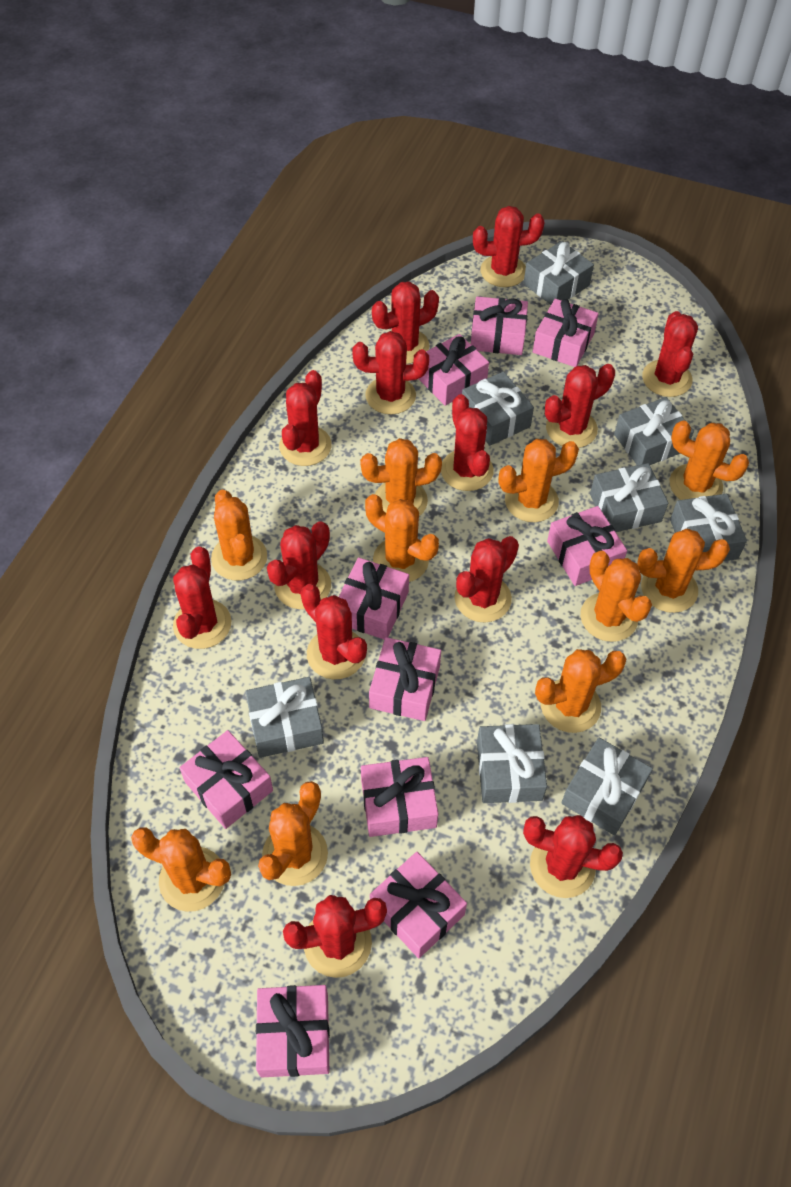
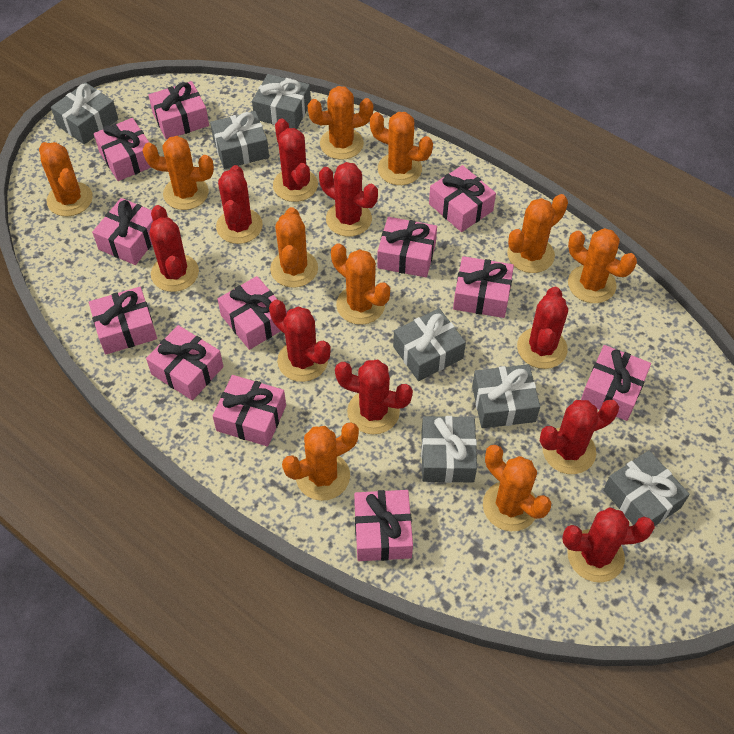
grey gift: 8 -> 7
pink gift: 10 -> 12
red cactus: 13 -> 9

